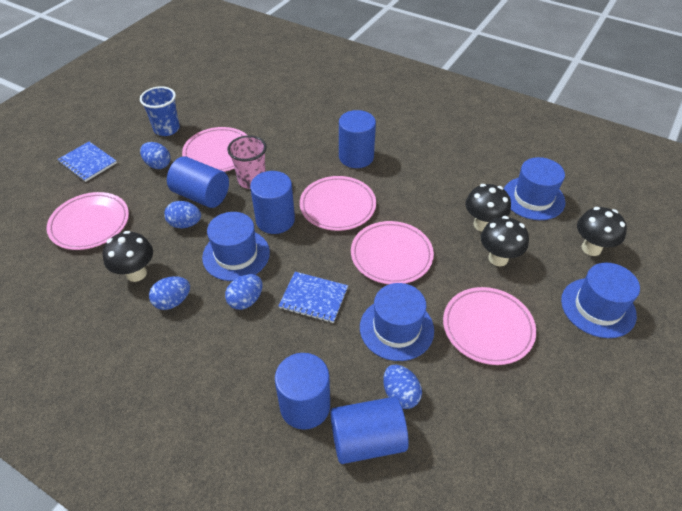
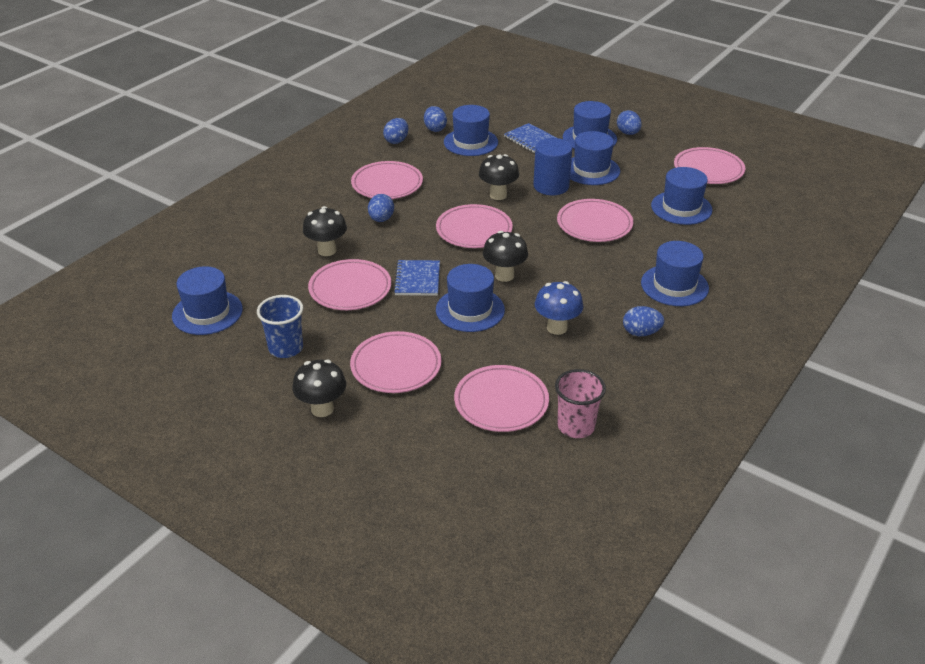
blue cylinder: 5 -> 1
blue hat: 4 -> 7
blue mushroom: 0 -> 1
pink plate: 5 -> 7

